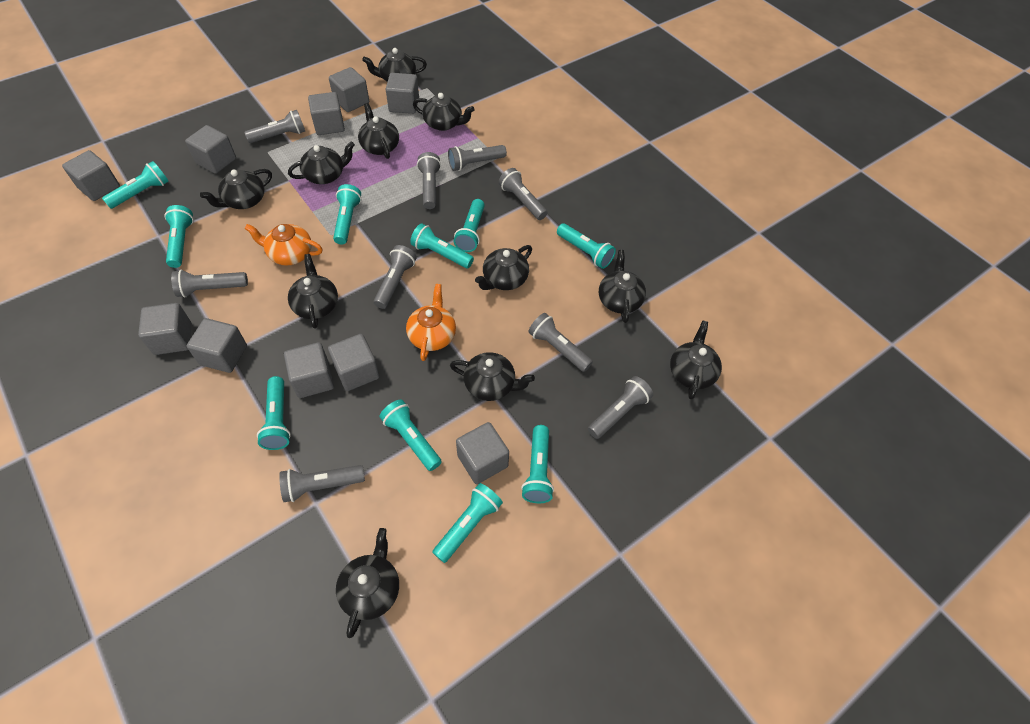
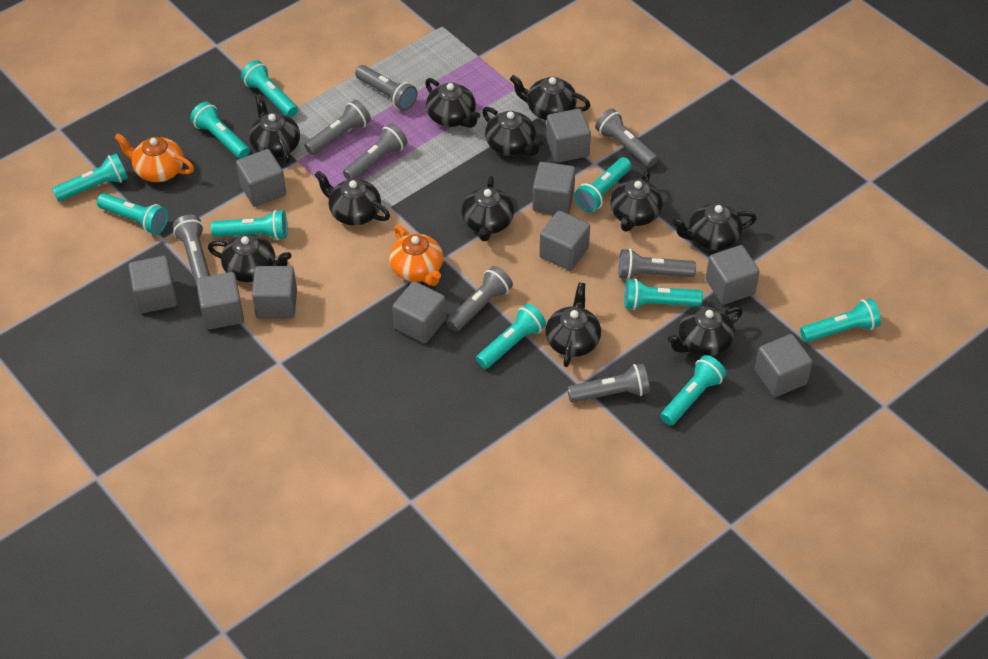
grey flashlight: 9 -> 8

